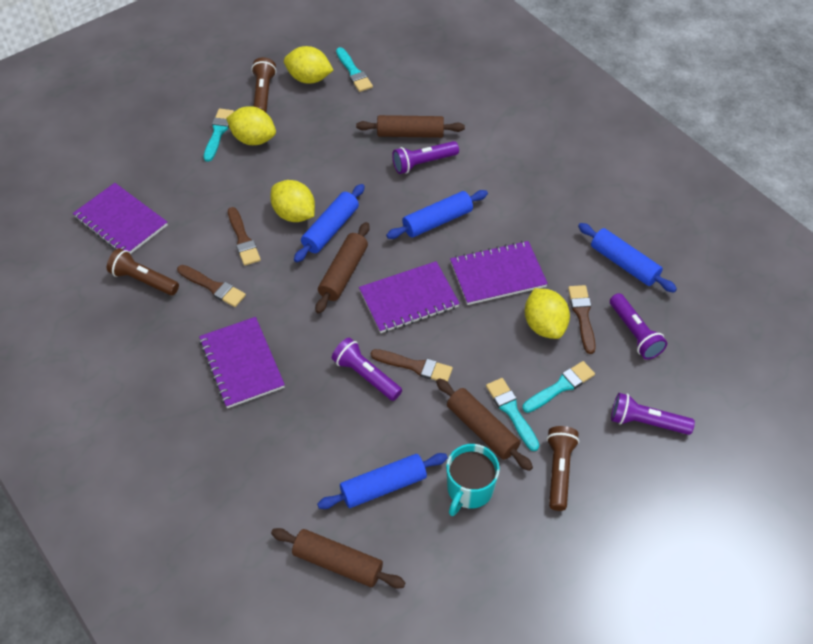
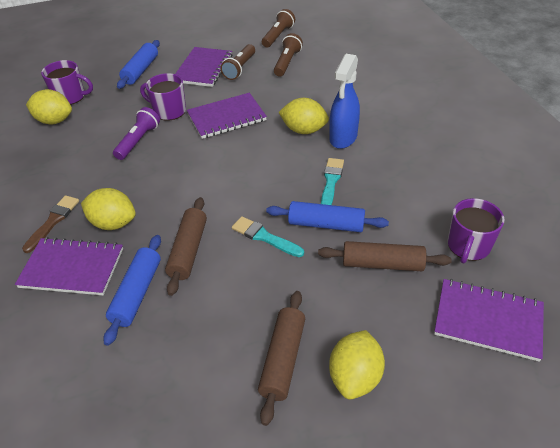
blue rolling pin: 4 -> 3
blue spray bottle: 0 -> 1
brown brush: 4 -> 1
brown rolling pin: 4 -> 3
purple flashlight: 4 -> 1
purple mug: 0 -> 3
turquoise brush: 4 -> 2
turquoise mug: 1 -> 0

